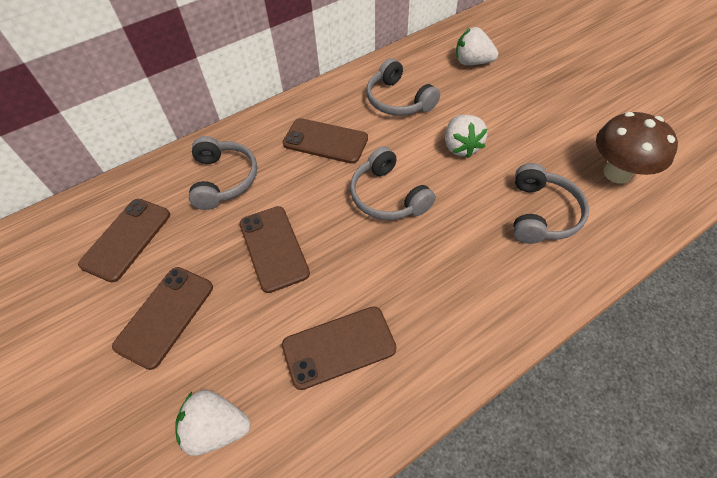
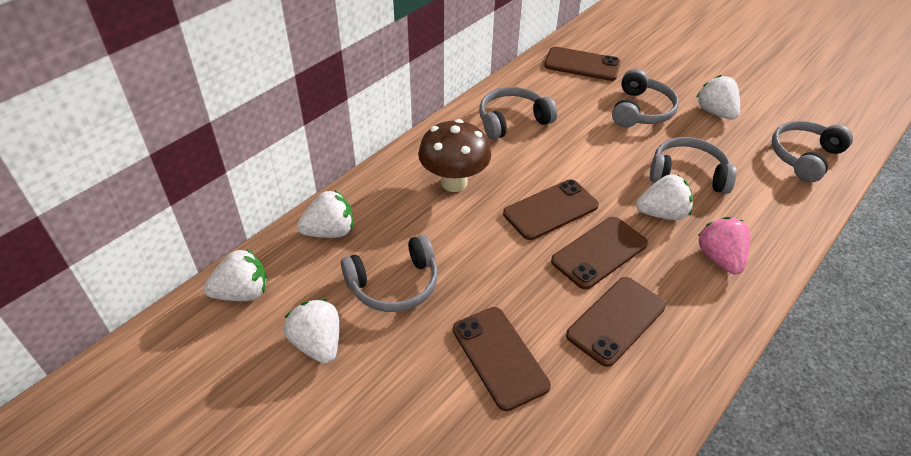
grey headphones: 4 -> 5
pink strawberry: 0 -> 1
white strawberry: 3 -> 5

